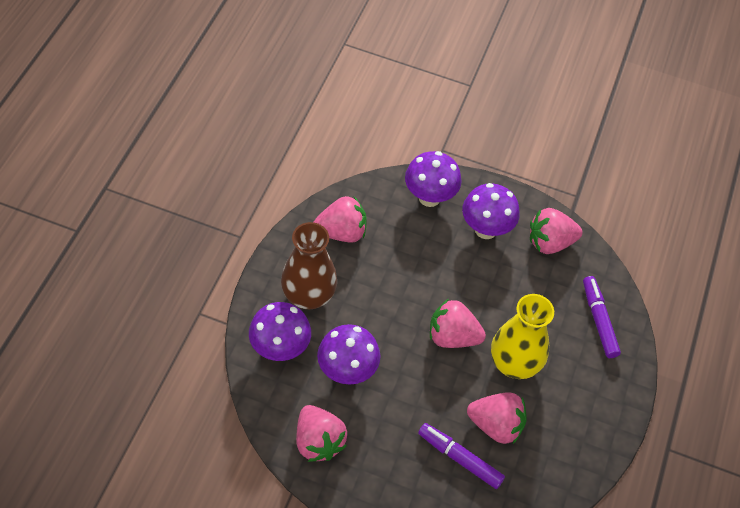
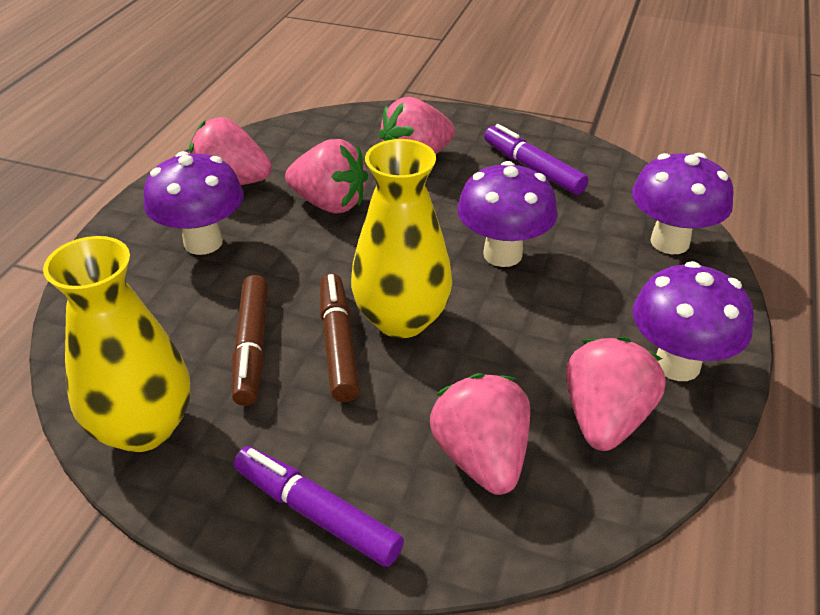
brown marker: 0 -> 2
brown vase: 1 -> 0
yellow vase: 1 -> 2

